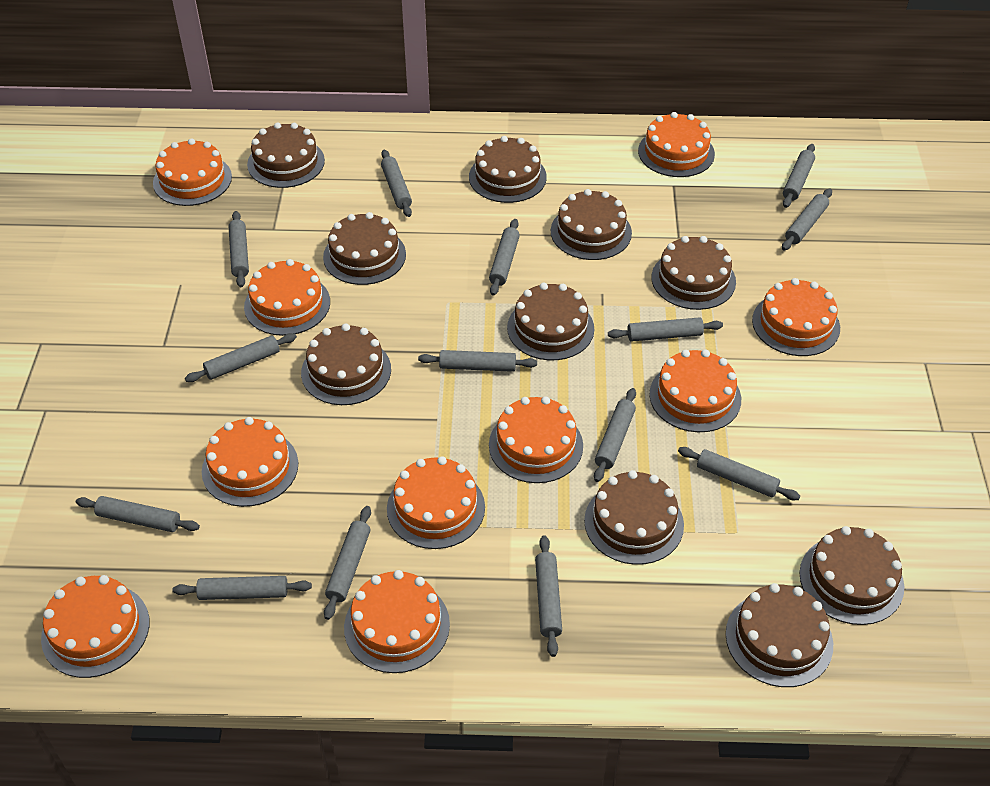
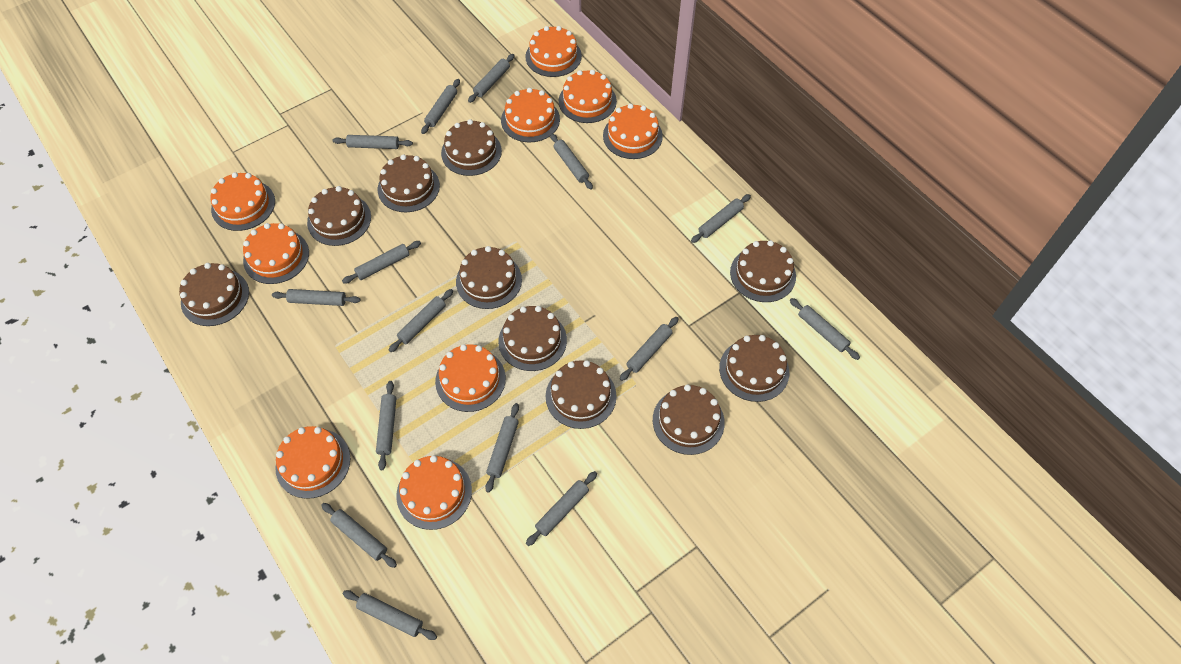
grey rolling pin: 14 -> 15
orange cake: 10 -> 9

